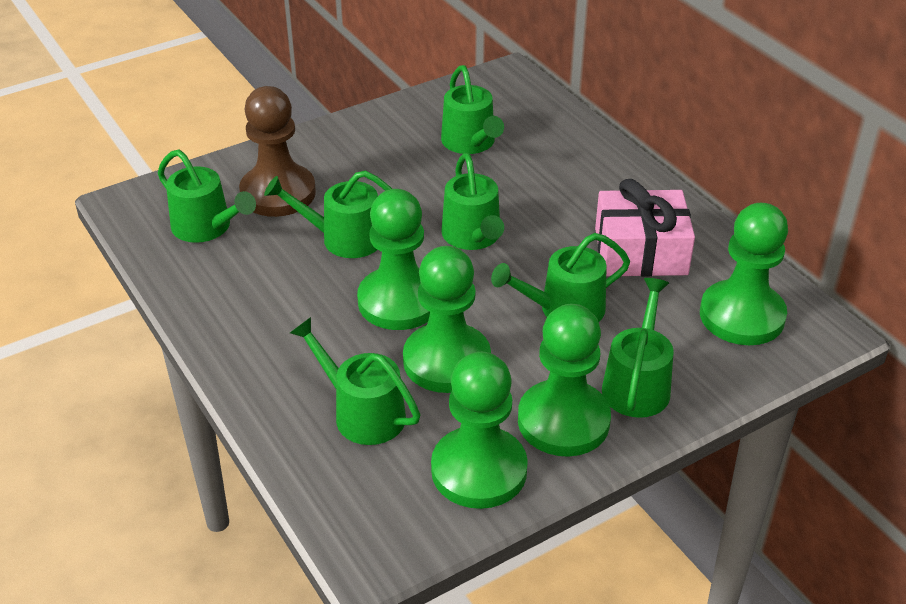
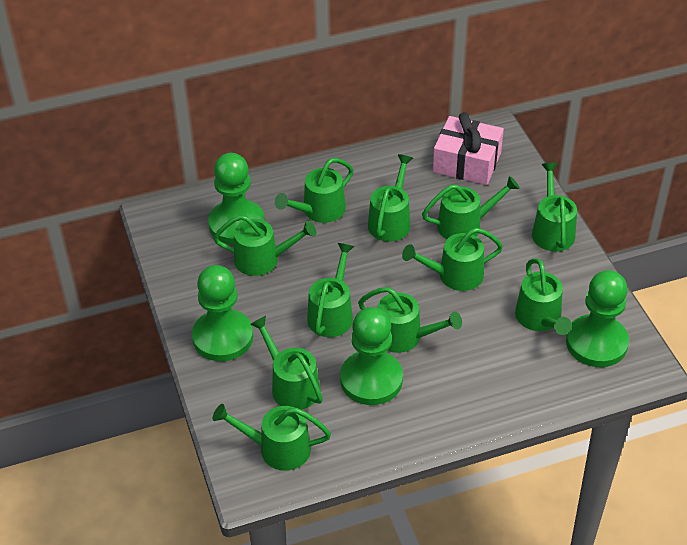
brown pawn: 1 -> 0
green pawn: 5 -> 4
green watering can: 7 -> 11

